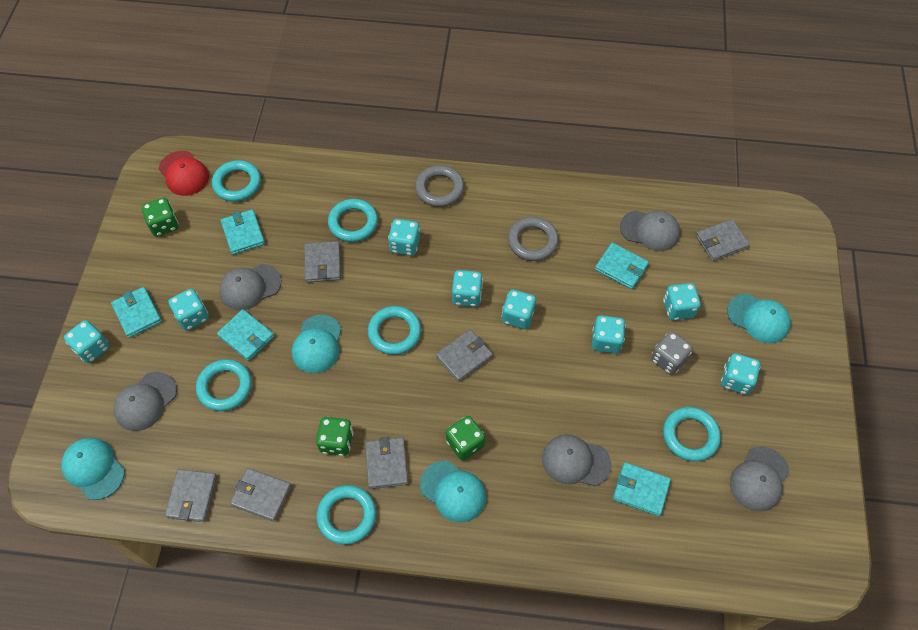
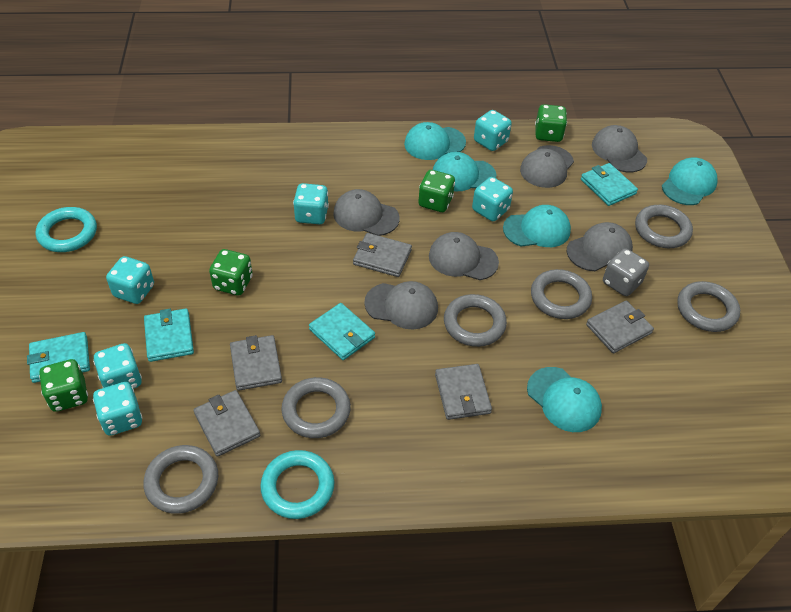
green dice: 3 -> 4
grey cap: 5 -> 6
grey ring: 2 -> 6
grey wallet: 6 -> 5
red cap: 1 -> 0
turquoise cap: 4 -> 5
turquoise dice: 8 -> 6
turquoise ring: 6 -> 2
turquoise wallet: 5 -> 4

